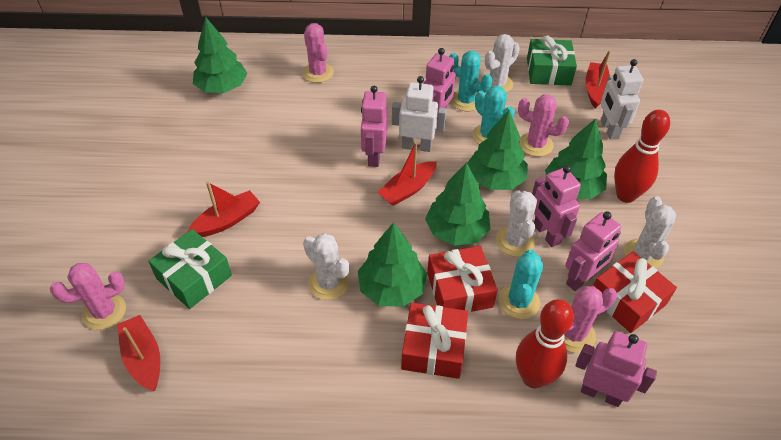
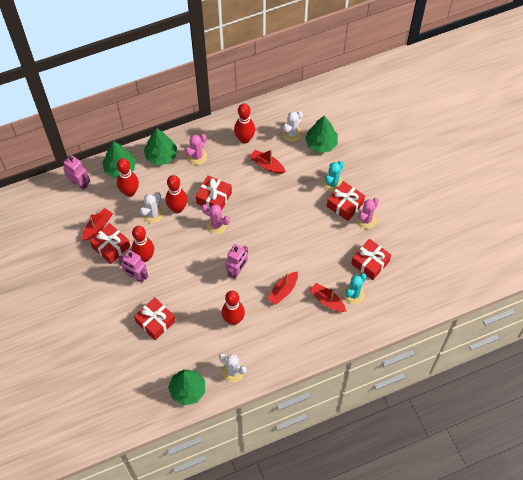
green gift: 2 -> 0
green tree: 5 -> 4
pink cactus: 4 -> 3
pink robot: 5 -> 3
red bowling pin: 2 -> 5
red gift: 3 -> 5
turquoise cactus: 3 -> 2
white cactus: 4 -> 3
white robot: 2 -> 0

